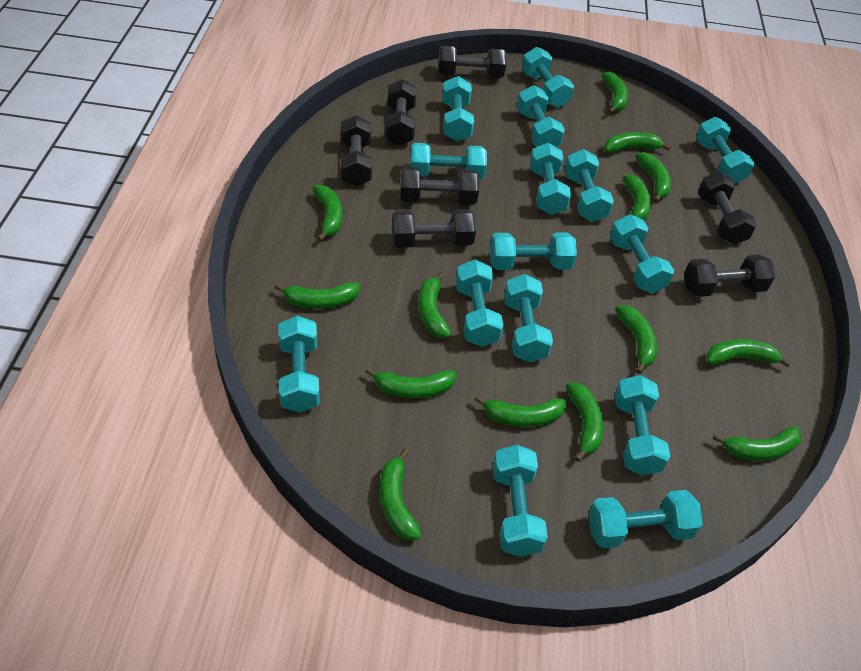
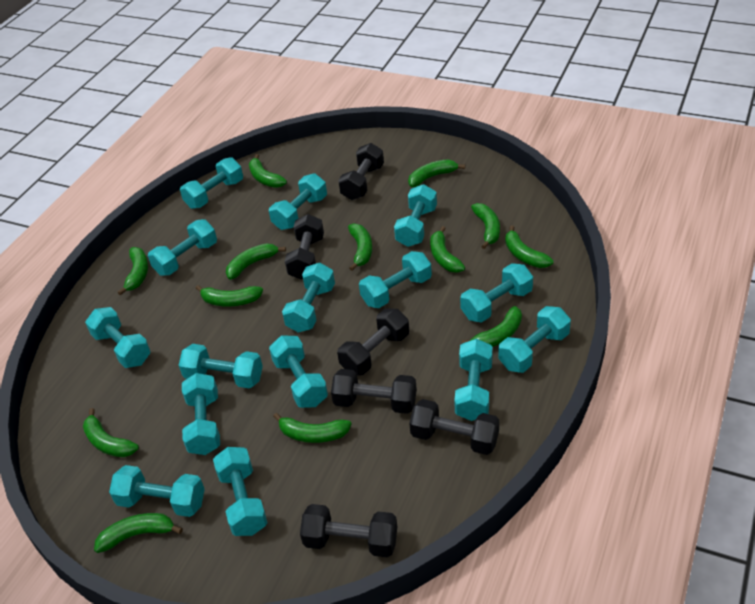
black dumbbell: 7 -> 6
green banana: 14 -> 13

